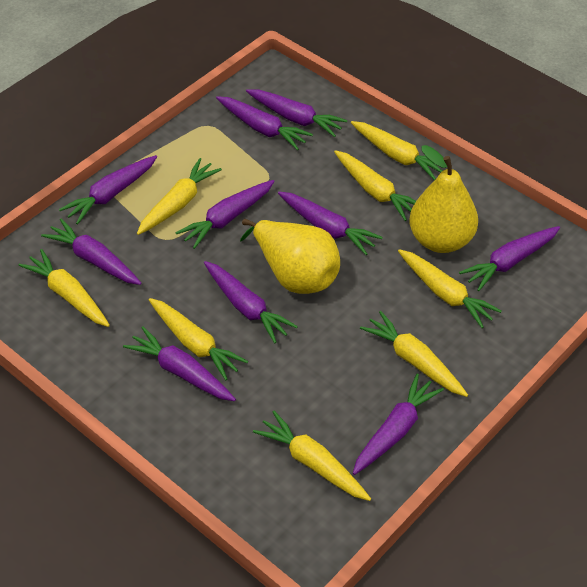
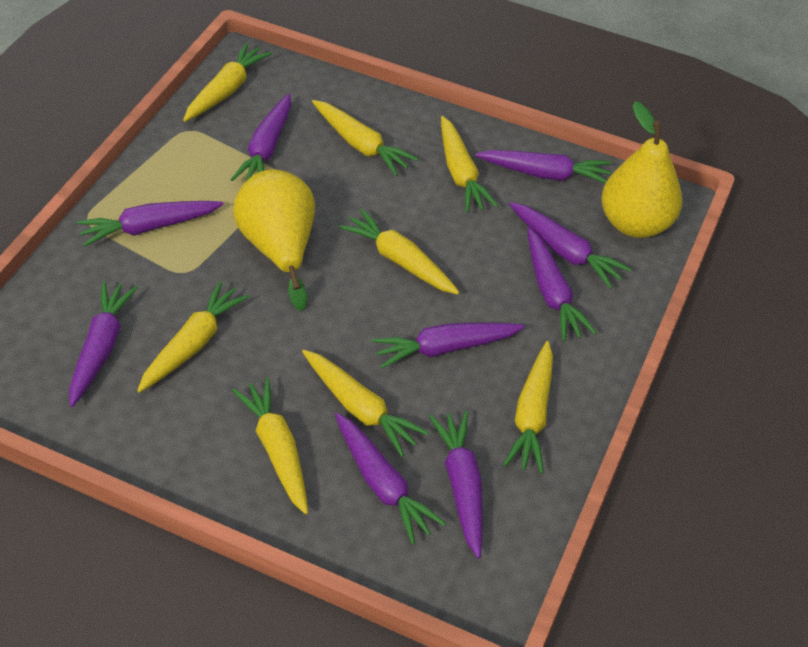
purple carrot: 10 -> 9

